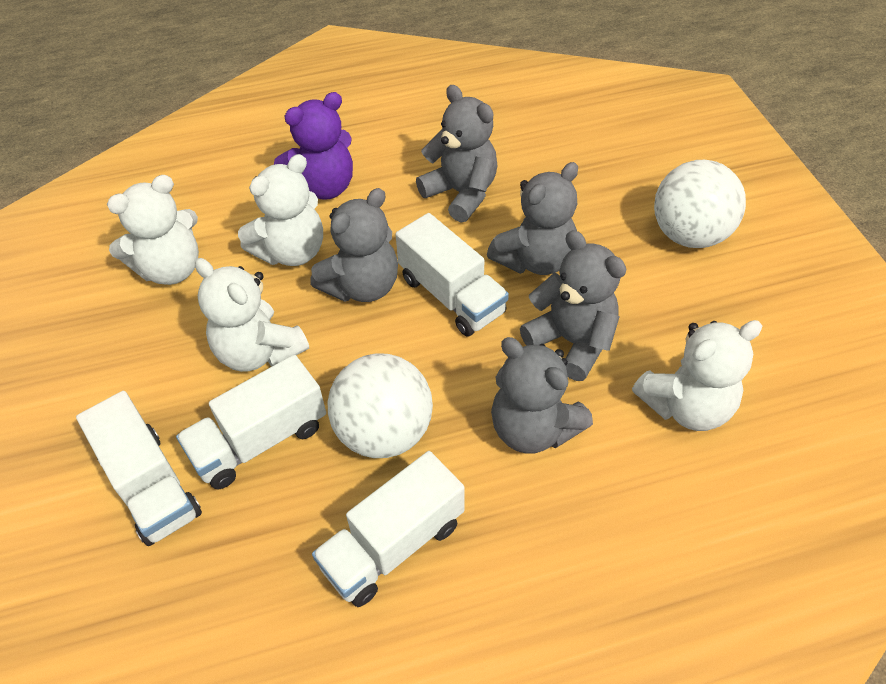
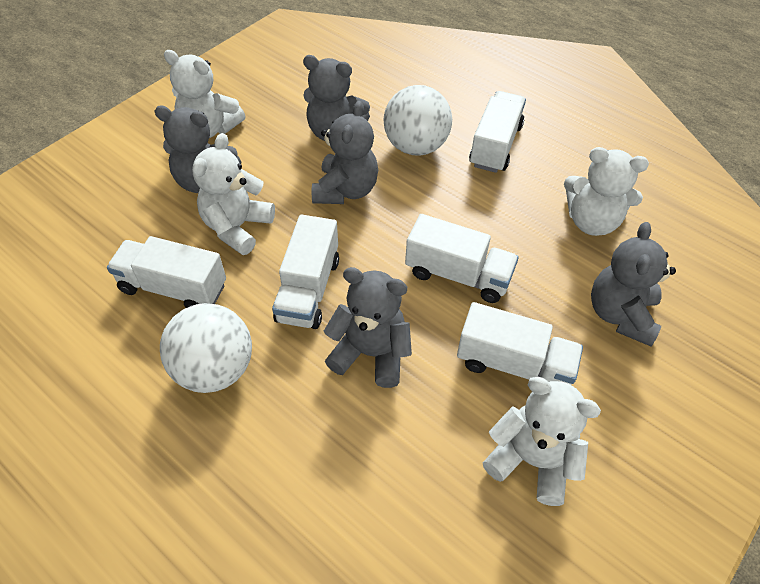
purple teddy bear: 1 -> 0
white truck: 4 -> 5

